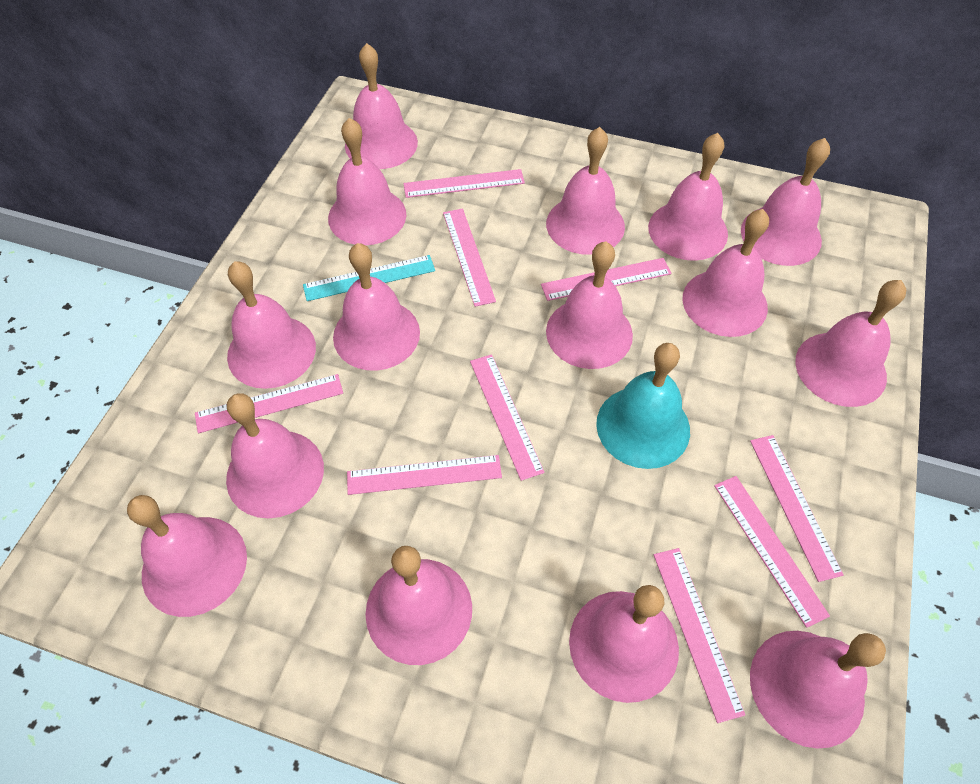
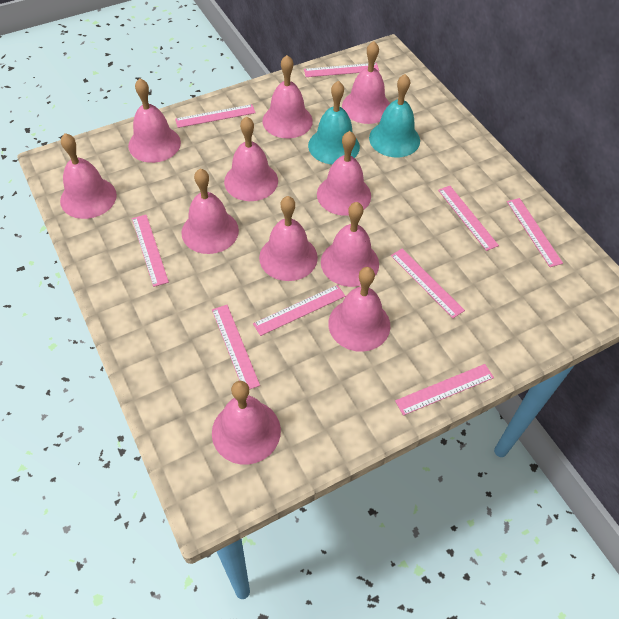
pink bell: 15 -> 11
turquoise bell: 1 -> 2
turquoise ruler: 1 -> 0

